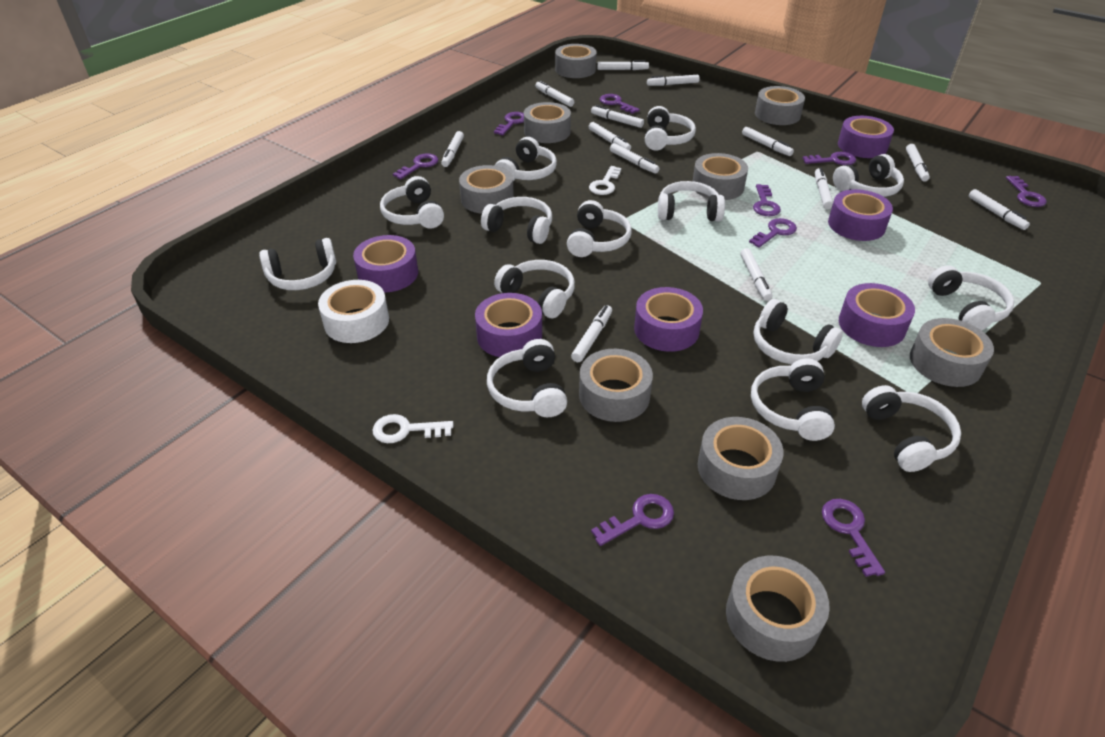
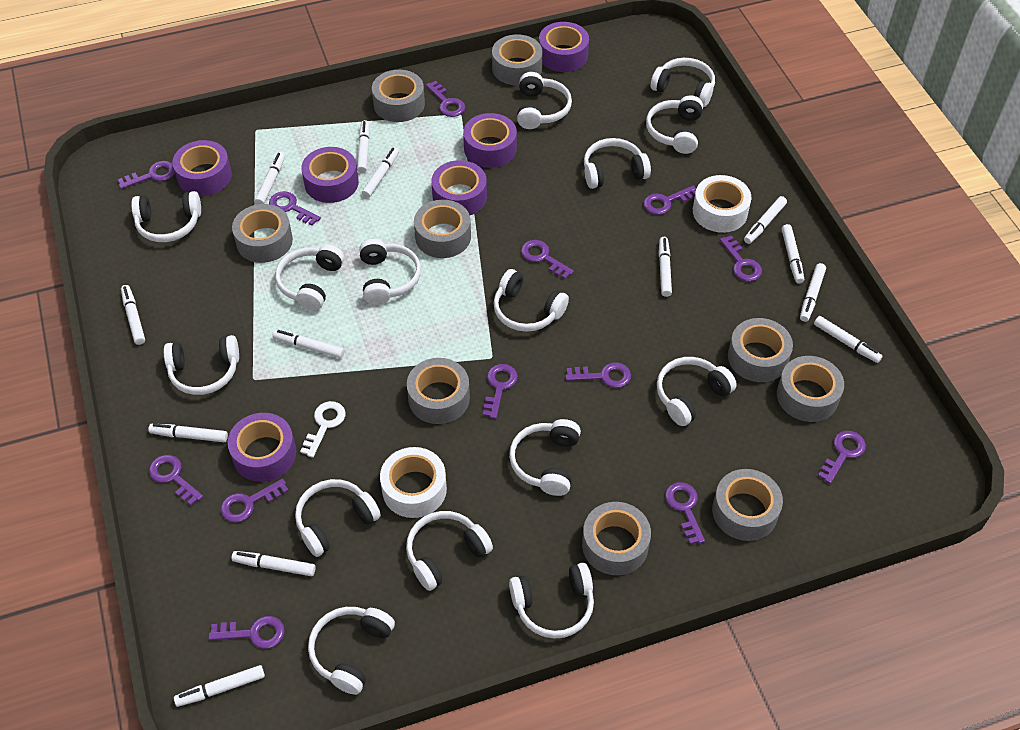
purple key: 9 -> 13
white headphones: 14 -> 15
white key: 2 -> 1
white tape: 1 -> 2

